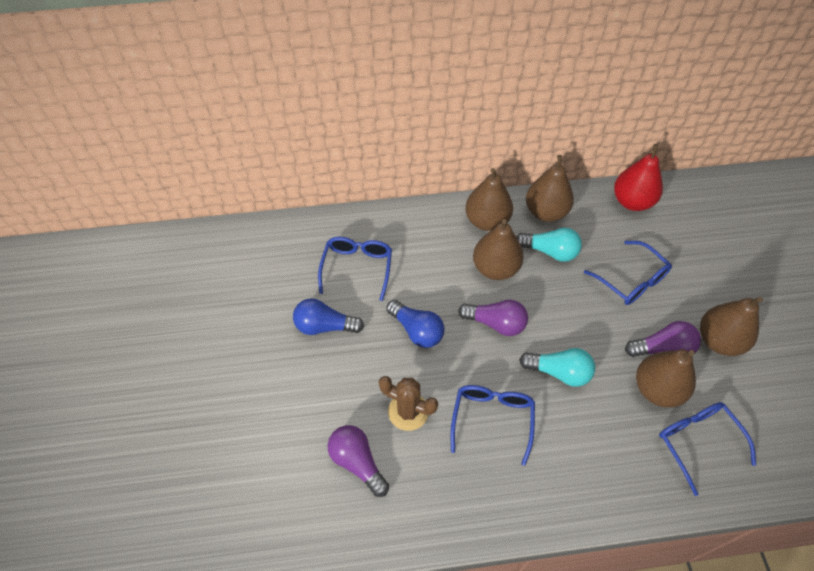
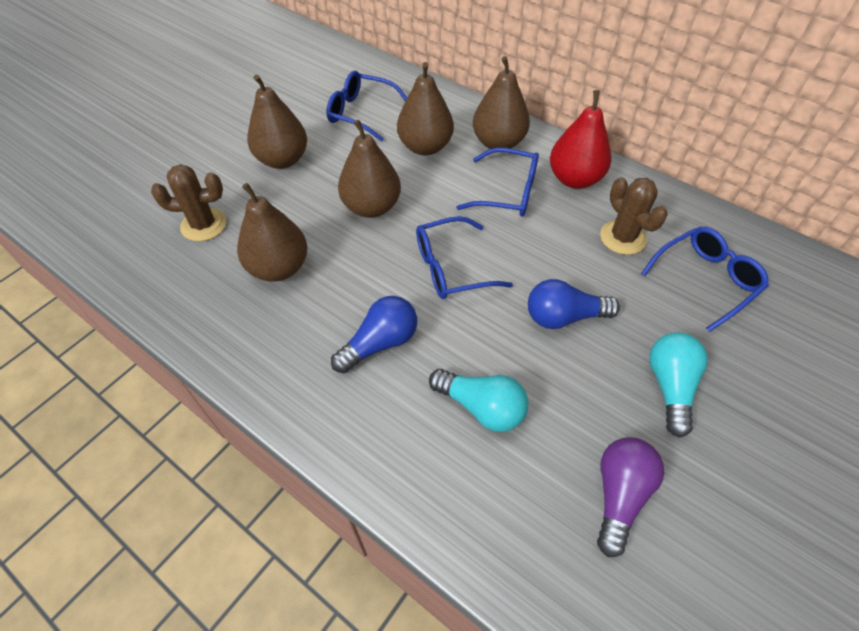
brown cactus: 1 -> 2
purple light bulb: 3 -> 1

